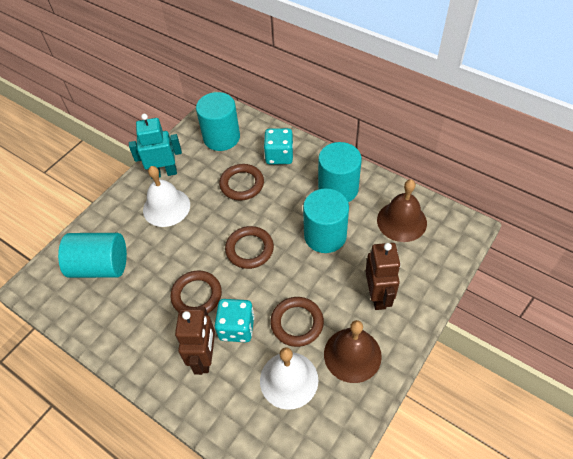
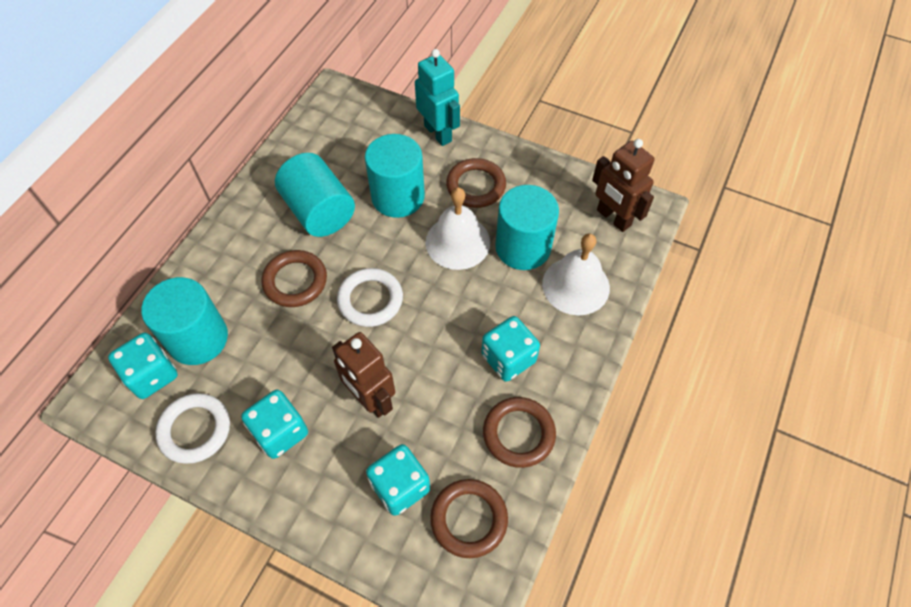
brown bell: 2 -> 0
turquoise dice: 2 -> 4
white ring: 0 -> 2

